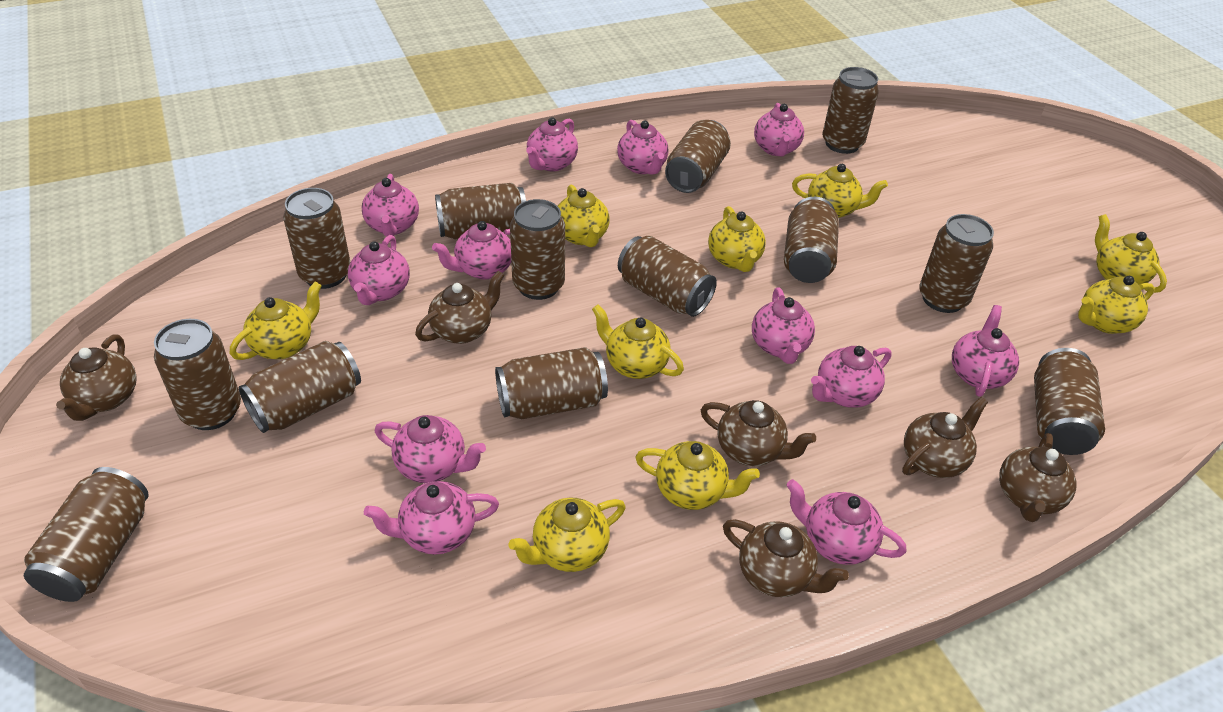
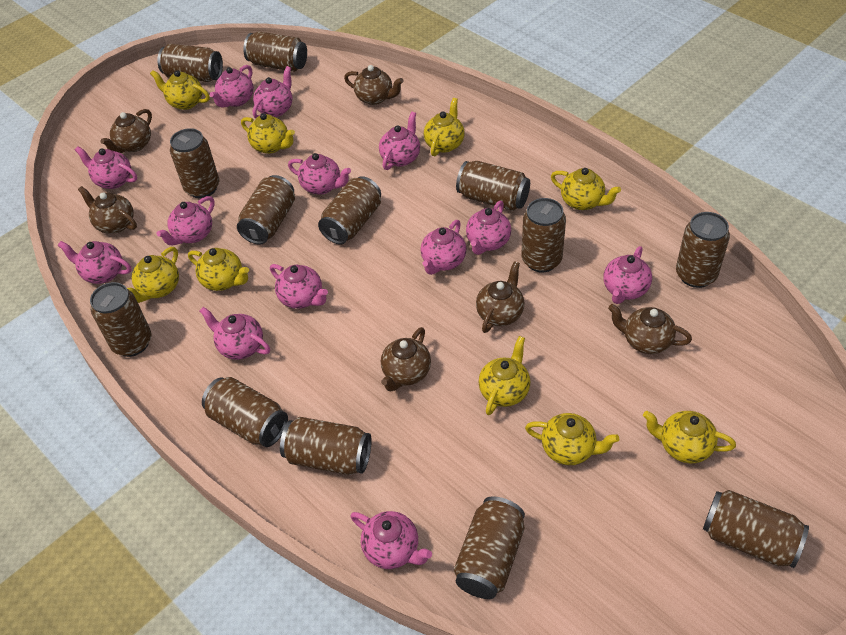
pink teapot: 12 -> 13

